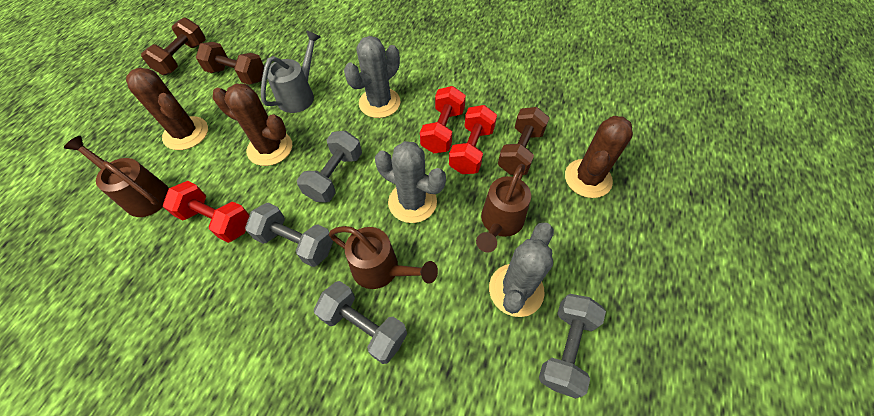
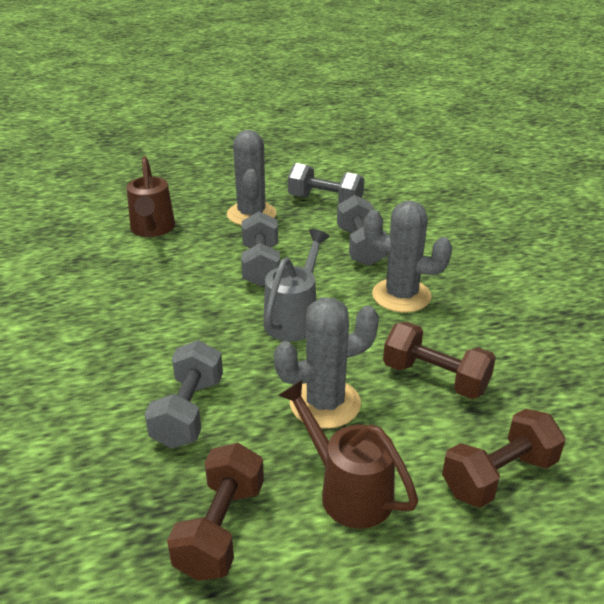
brown cactus: 3 -> 0
brown watering can: 3 -> 2
red dumbbell: 3 -> 0

